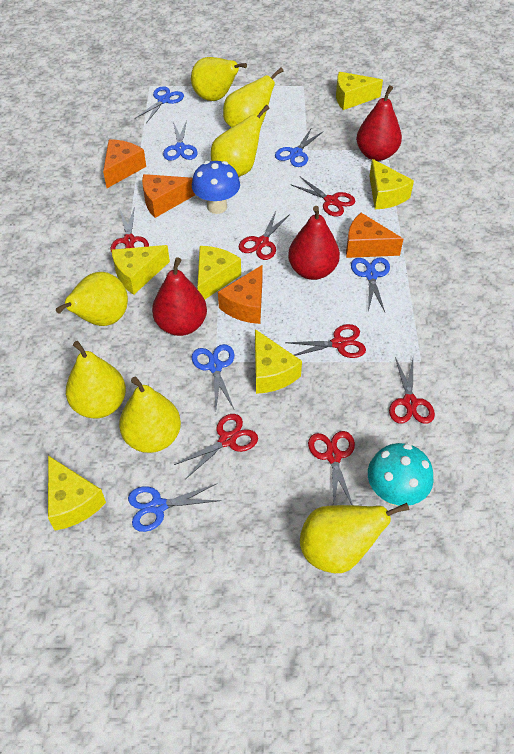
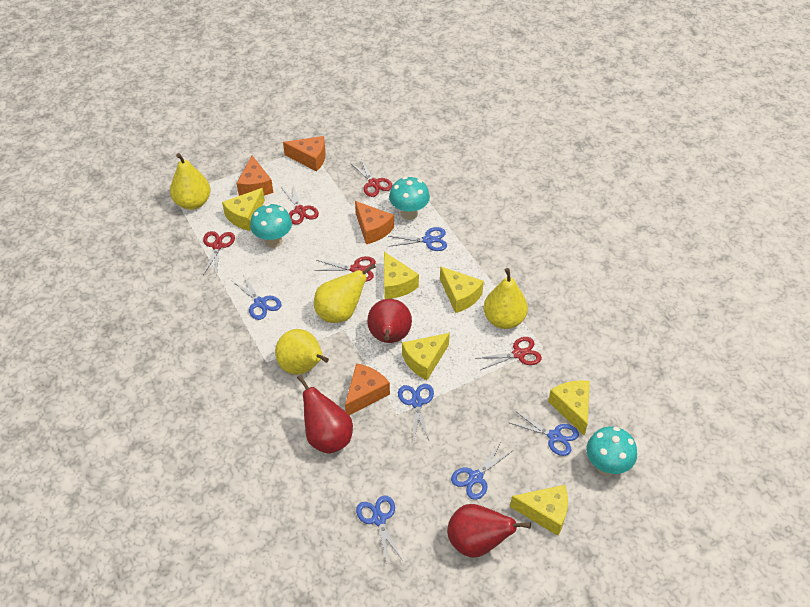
blue mushroom: 1 -> 0
red scissors: 7 -> 5
turquoise mushroom: 1 -> 3
yellow pear: 7 -> 4

